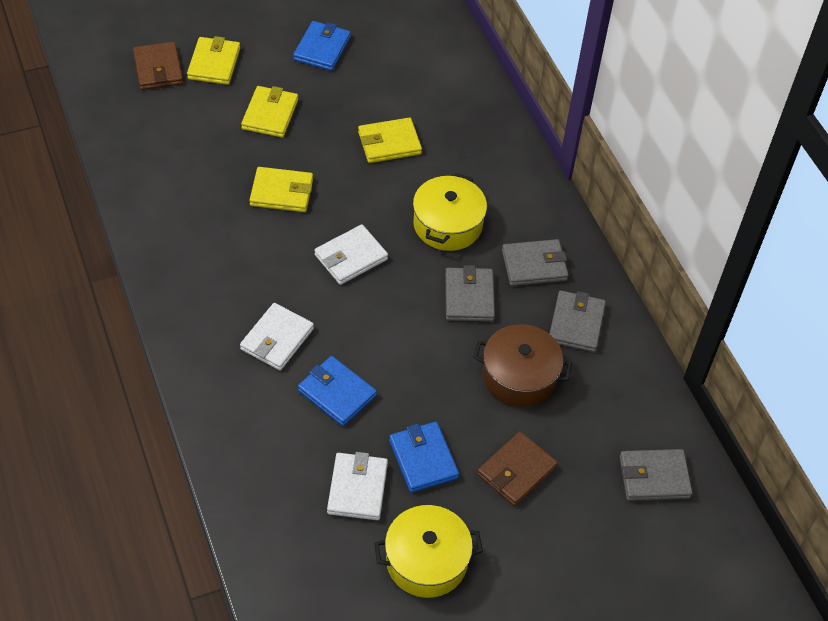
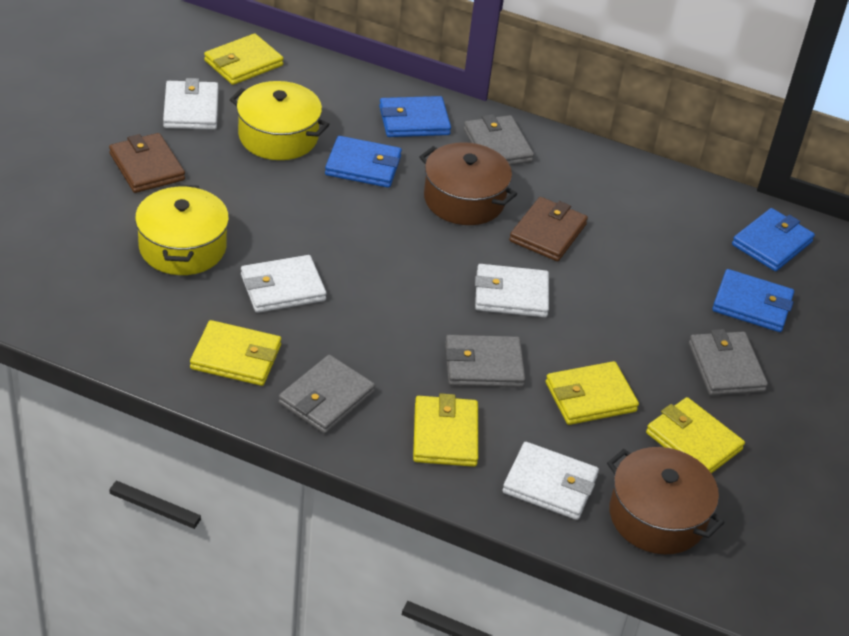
blue wallet: 3 -> 4
brown pot: 1 -> 2
white wallet: 3 -> 4
yellow wallet: 4 -> 5

